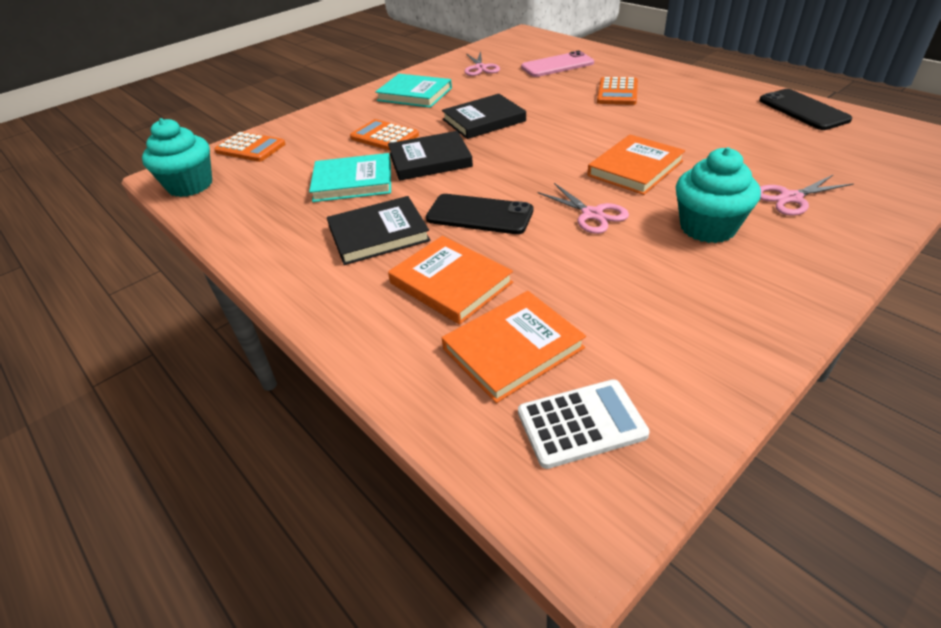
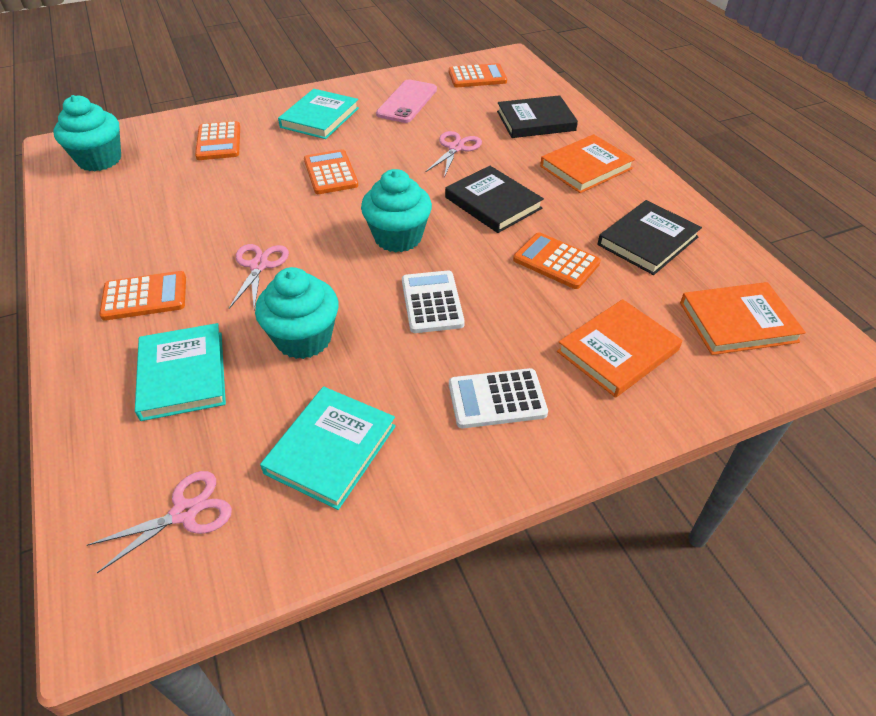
black phone: 2 -> 0
orange calculator: 3 -> 5
turquoise book: 2 -> 3
turquoise cupcake: 2 -> 3
white calculator: 1 -> 2

